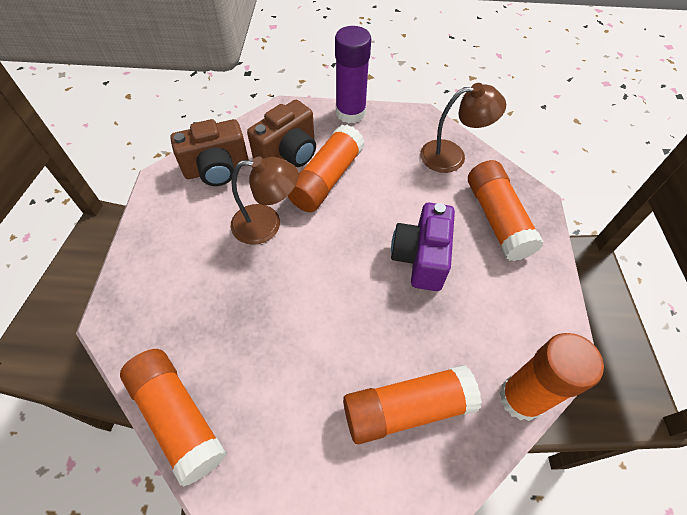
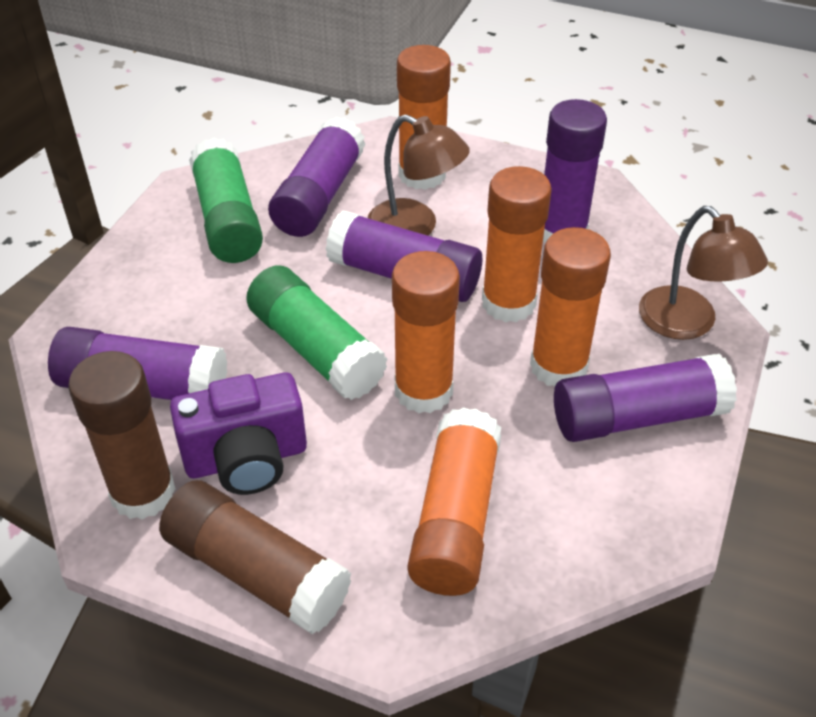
brown camera: 2 -> 0
brown glue stick: 0 -> 2
green glue stick: 0 -> 2
purple glue stick: 1 -> 5

